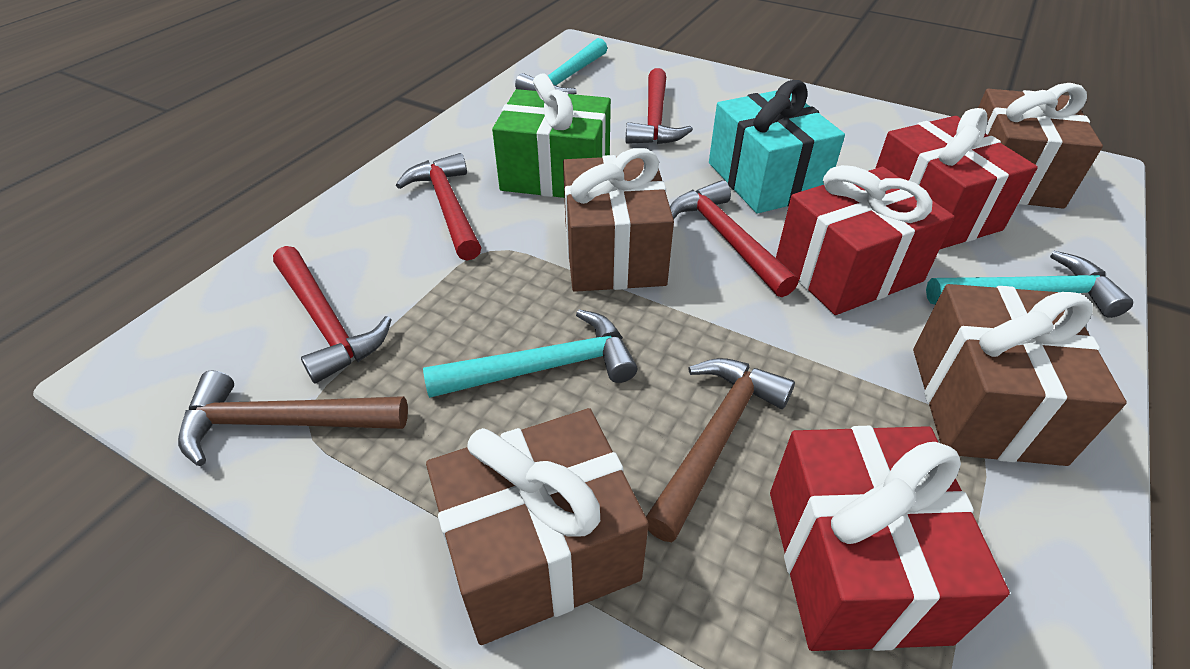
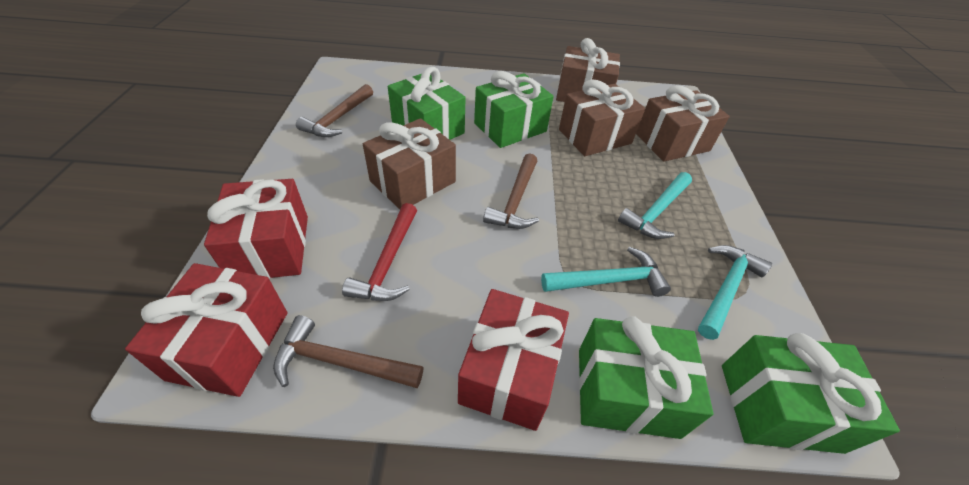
brown hammer: 2 -> 3
green gift: 1 -> 4
red hammer: 4 -> 1
turquoise gift: 1 -> 0

